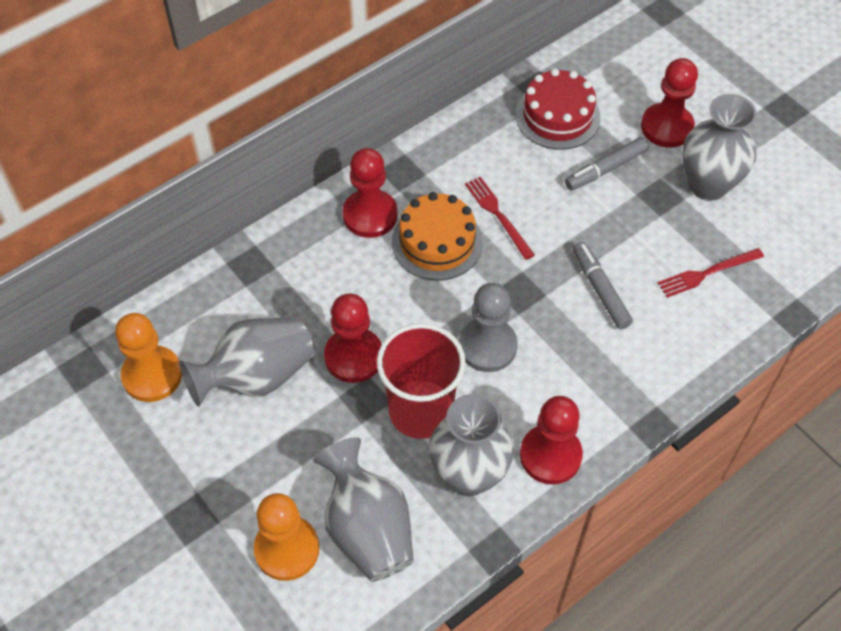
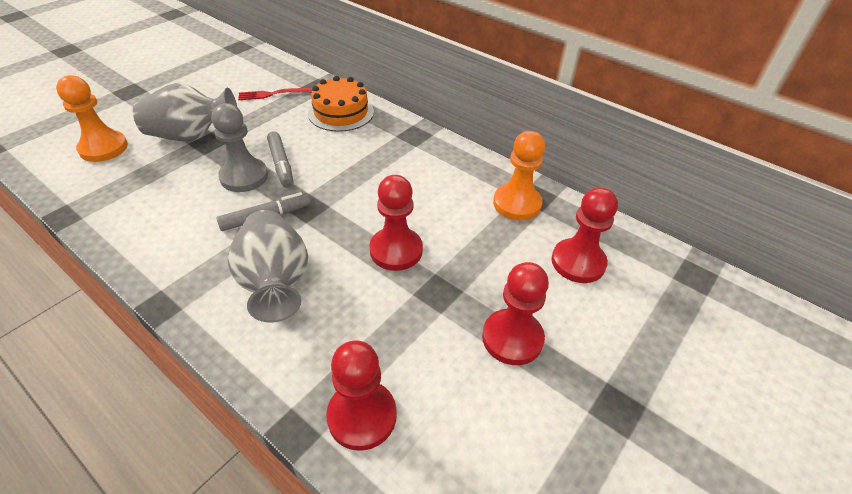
grey vase: 4 -> 2
red cake: 1 -> 0
red cup: 1 -> 0
red fork: 2 -> 1

